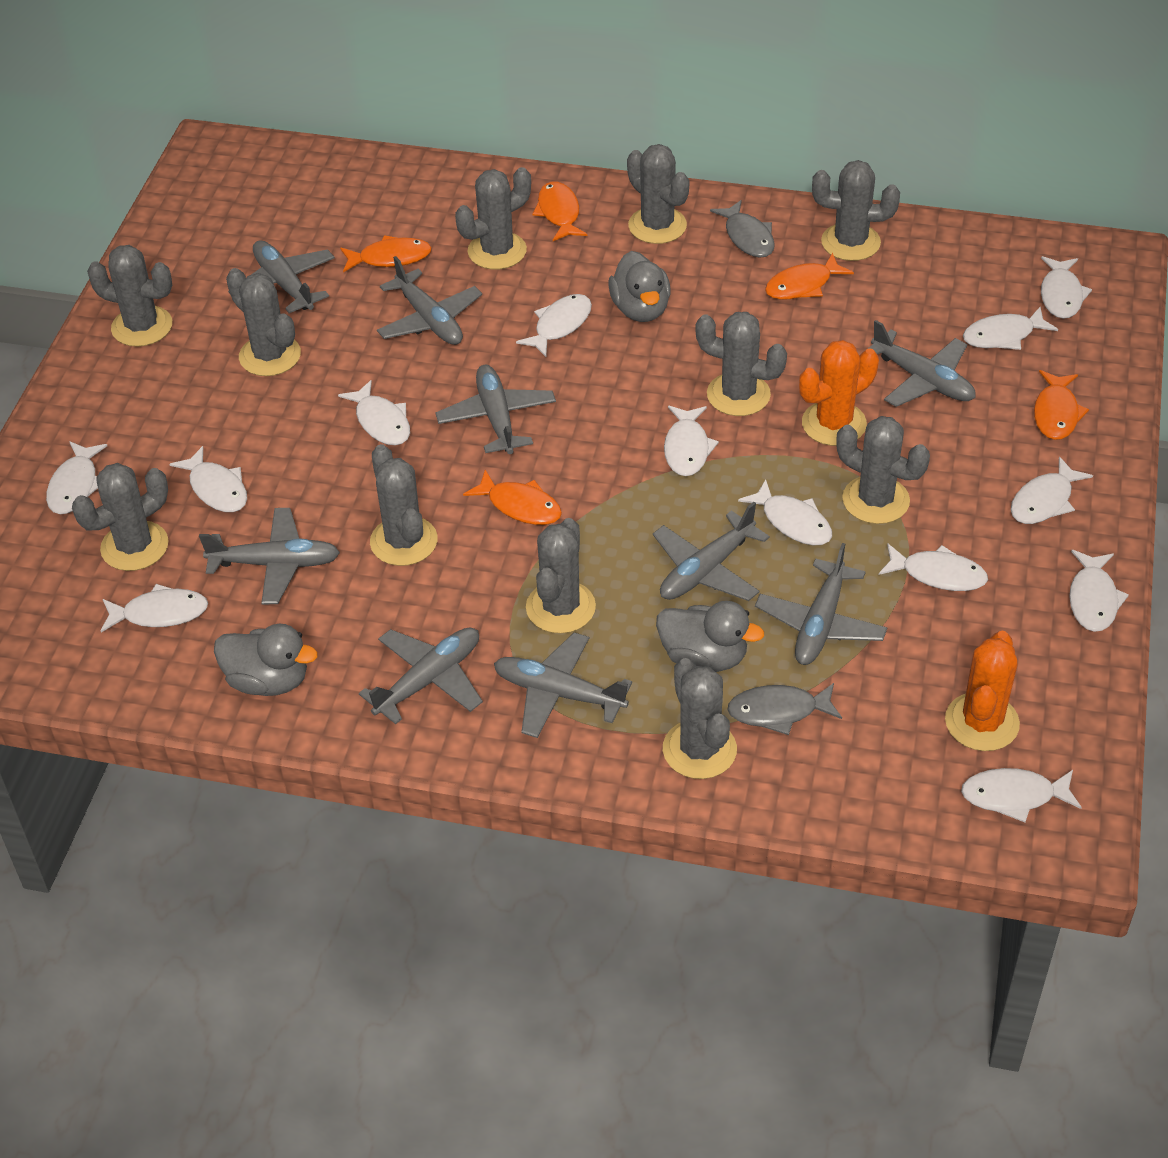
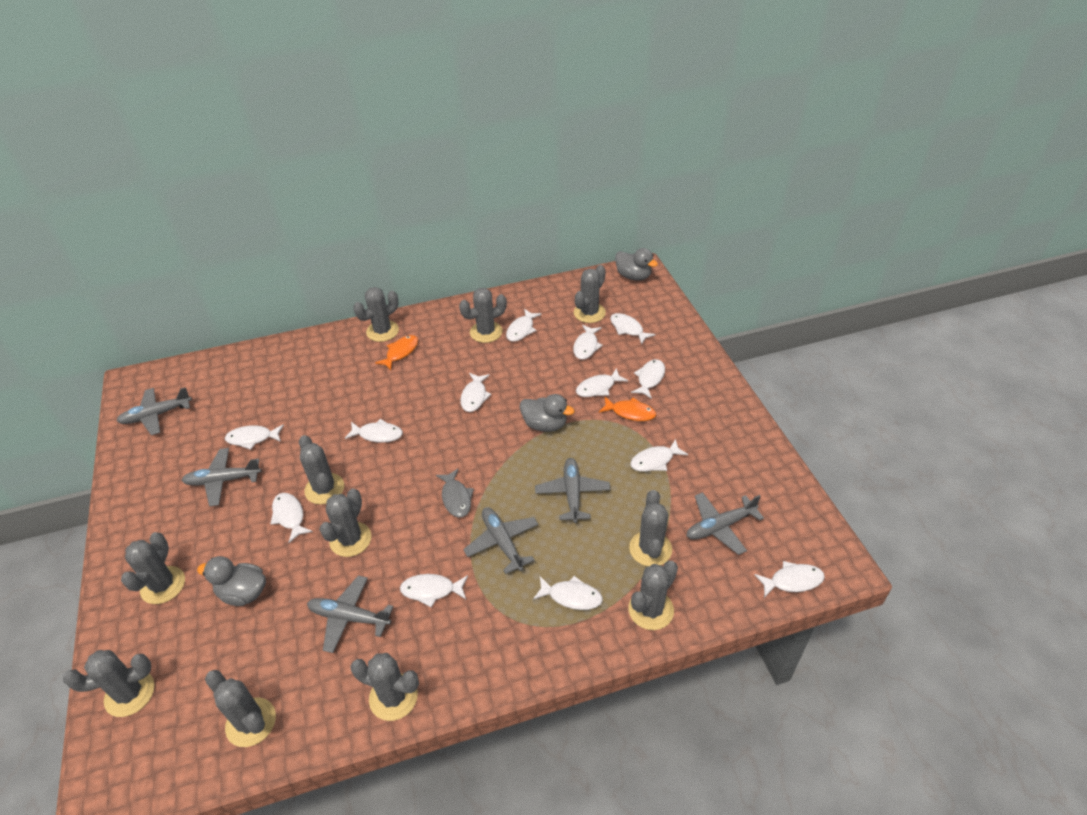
grey fish: 2 -> 1
grey plane: 9 -> 6
orange cactus: 2 -> 0
orange fish: 5 -> 2

